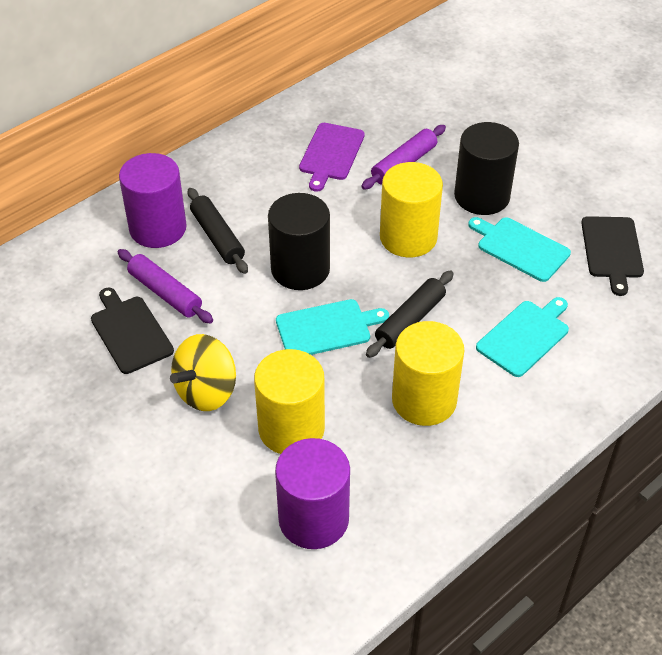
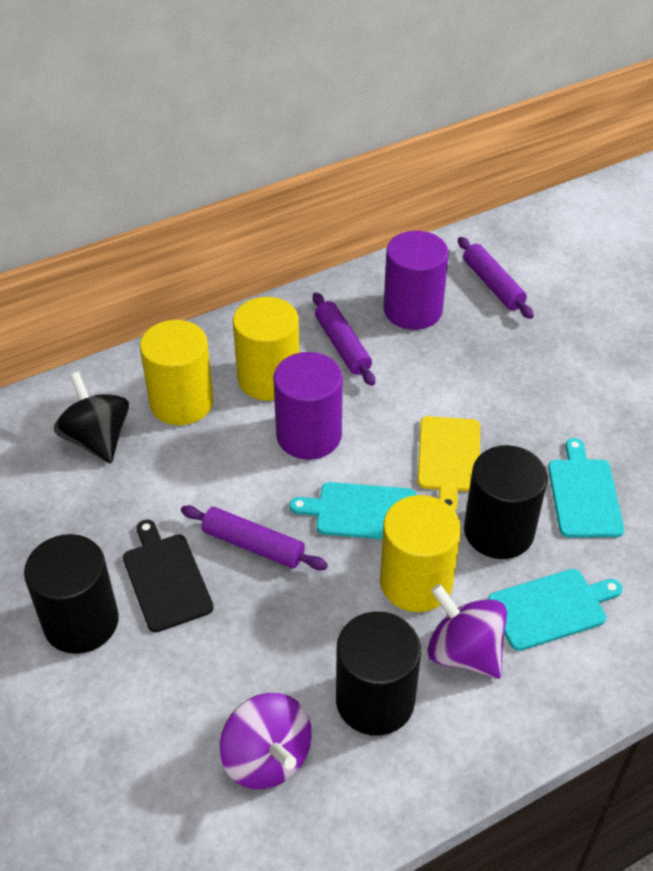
black cutting board: 2 -> 1
black cylinder: 2 -> 3
black rolling pin: 2 -> 0
black spinning top: 0 -> 1
purple cutting board: 1 -> 0
purple rolling pin: 2 -> 3
purple spinning top: 0 -> 2
yellow cutting board: 0 -> 1
yellow spinning top: 1 -> 0

